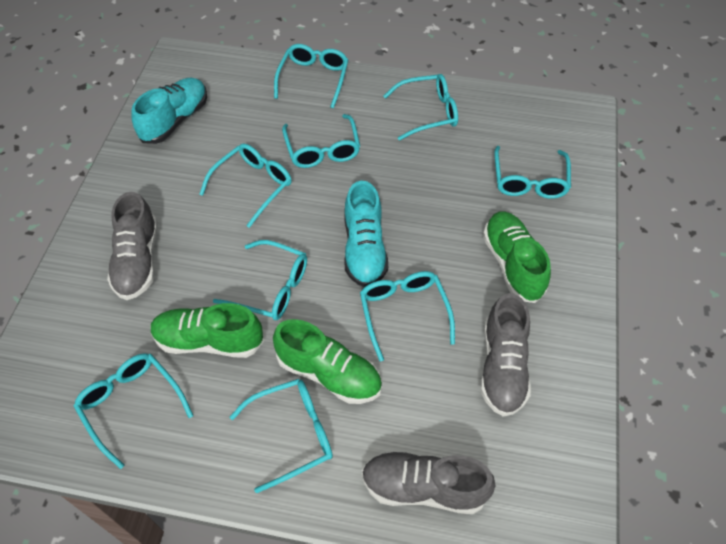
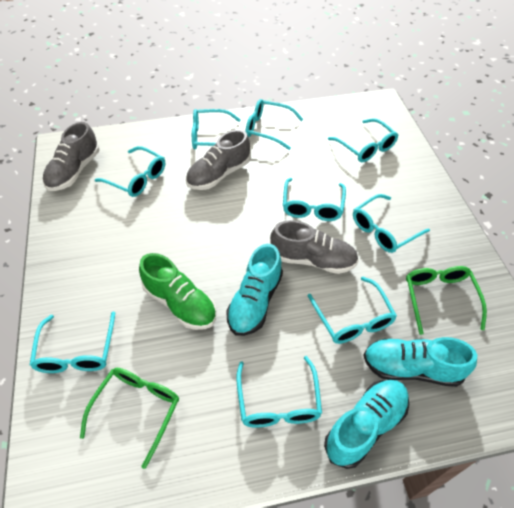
green glasses: 0 -> 2
green shoe: 3 -> 1
turquoise shoe: 2 -> 3

